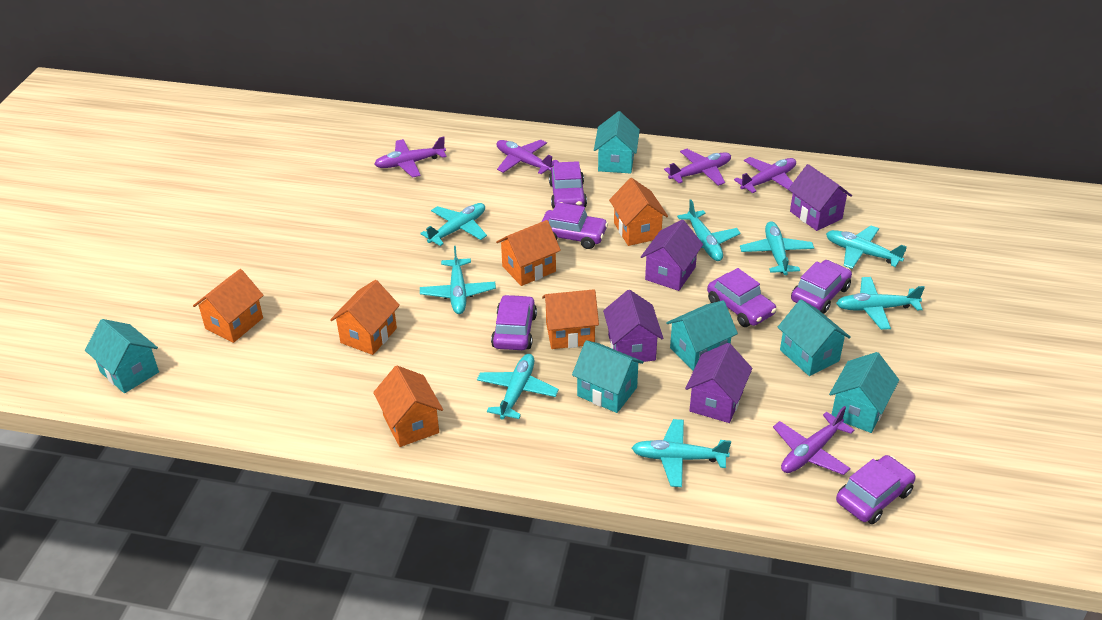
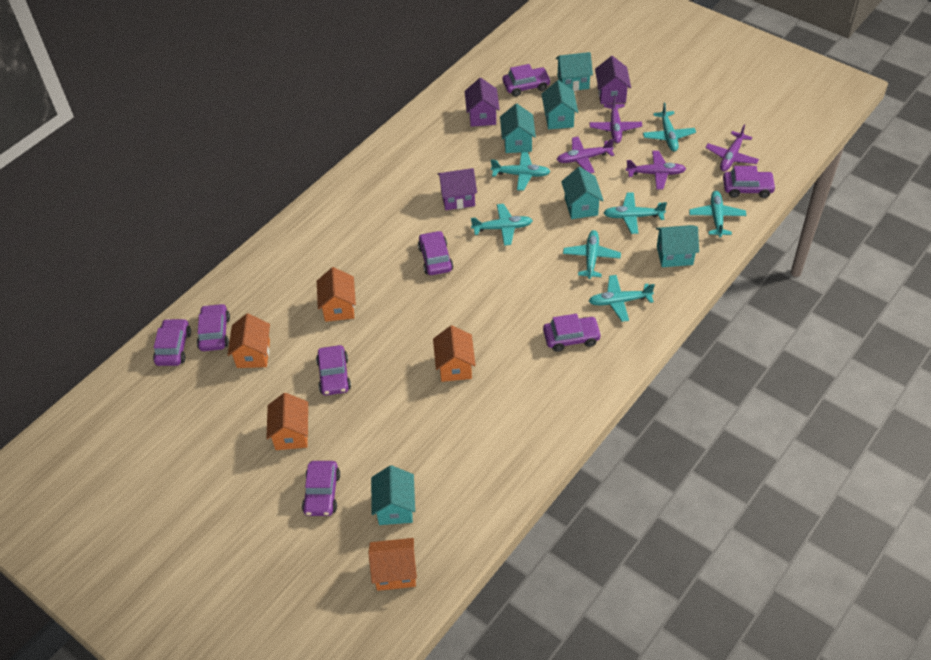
orange house: 6 -> 5
purple car: 6 -> 8
purple house: 4 -> 3
purple plane: 5 -> 4
turquoise plane: 8 -> 7

